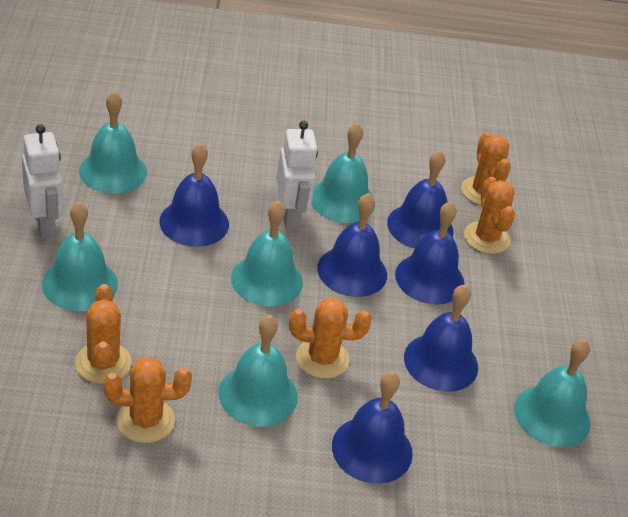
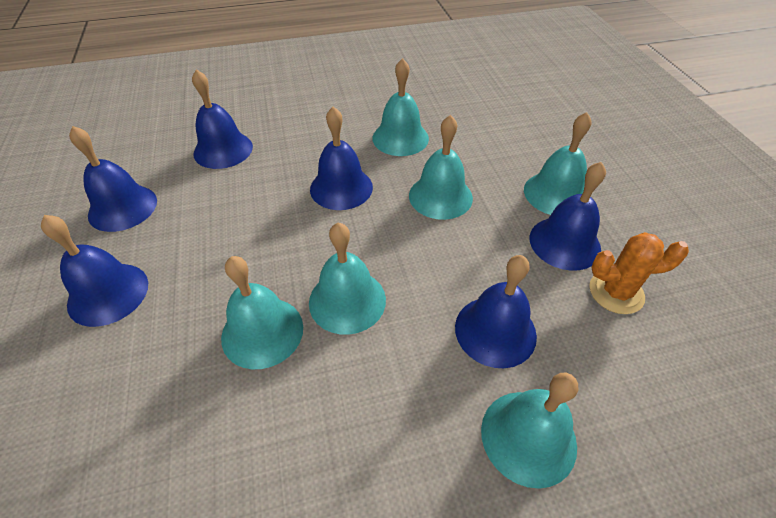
orange cactus: 5 -> 1
white robot: 2 -> 0

